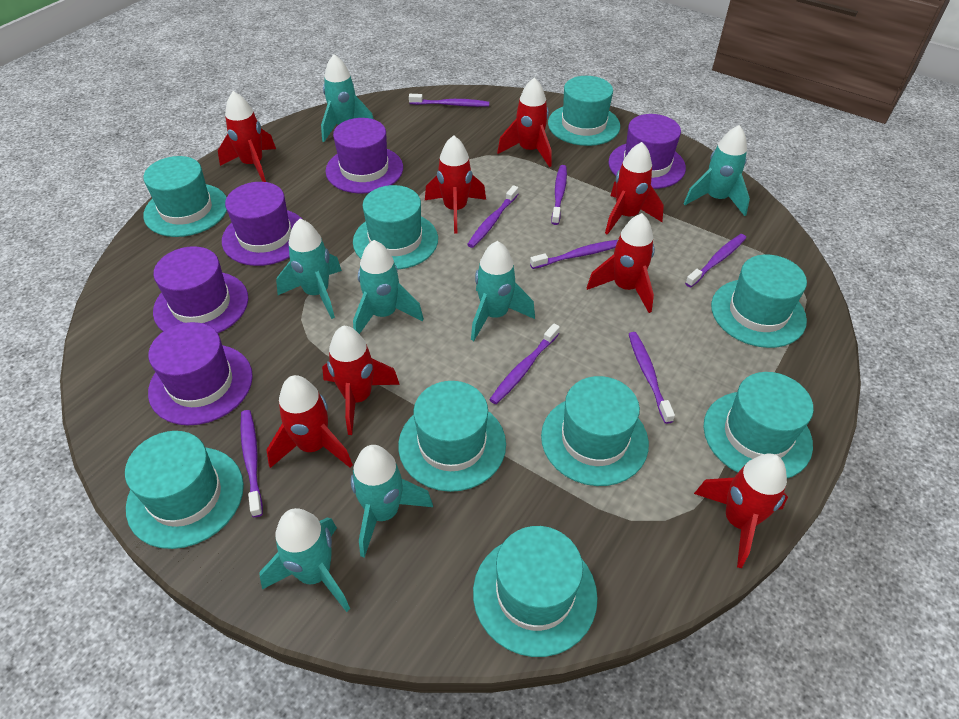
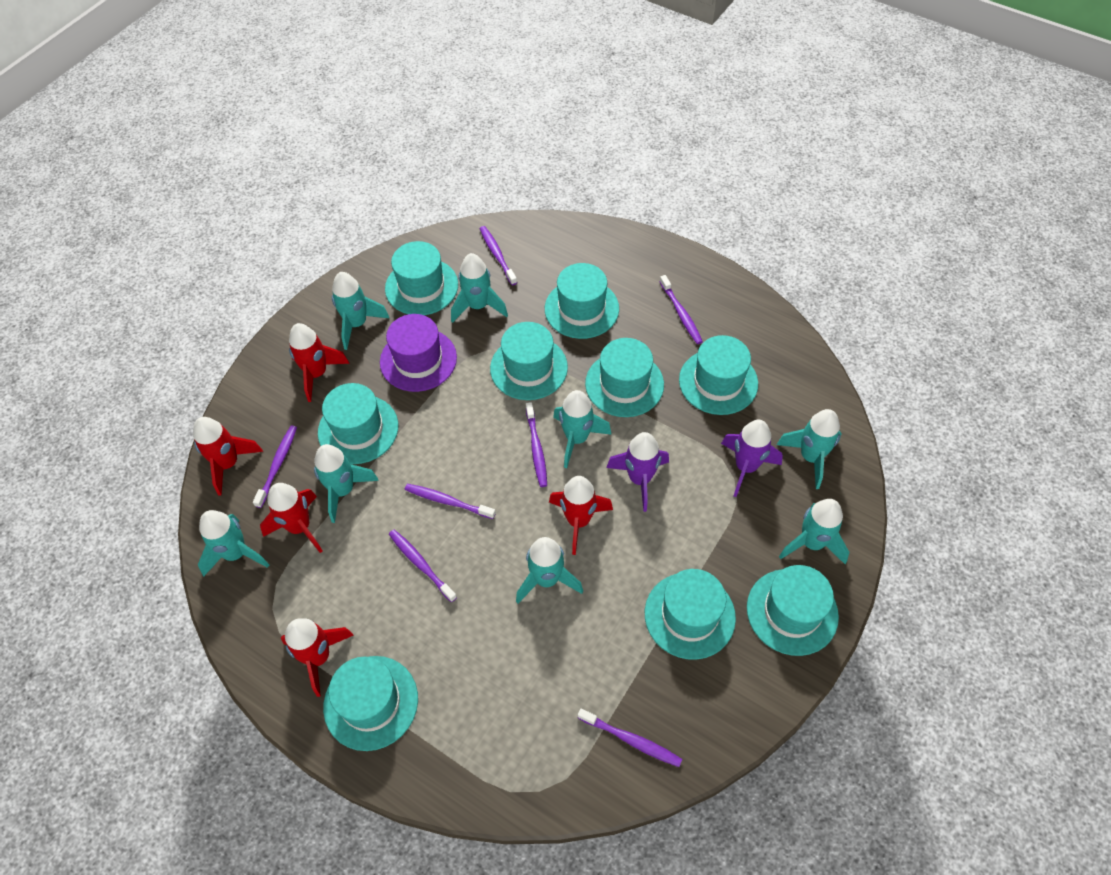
purple hat: 5 -> 1
purple rocket: 0 -> 2
purple toothbrush: 8 -> 7
red rocket: 8 -> 5
turquoise rocket: 7 -> 8

